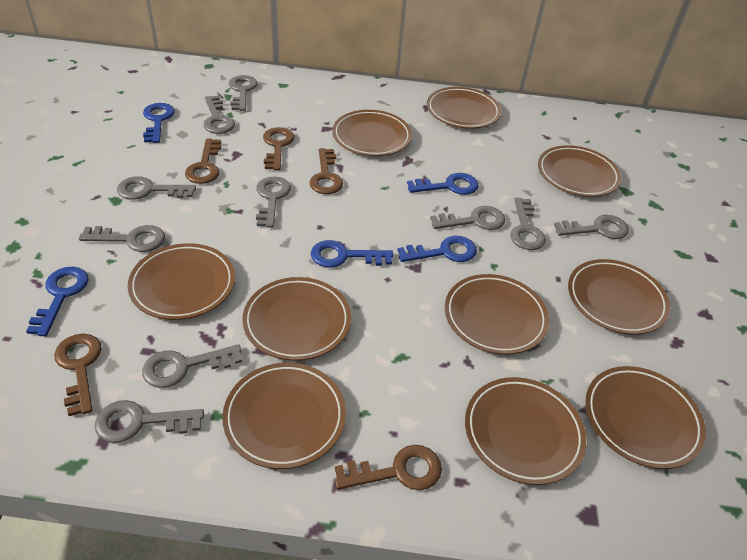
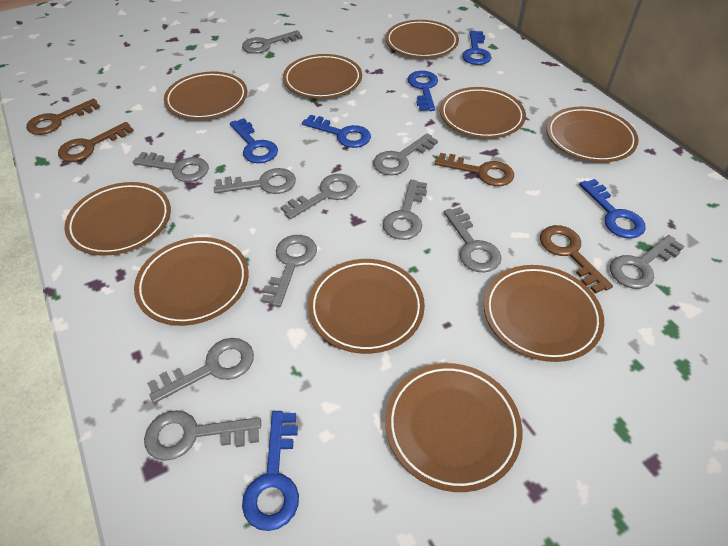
blue key: 5 -> 6
brown key: 5 -> 4
grey key: 10 -> 11

